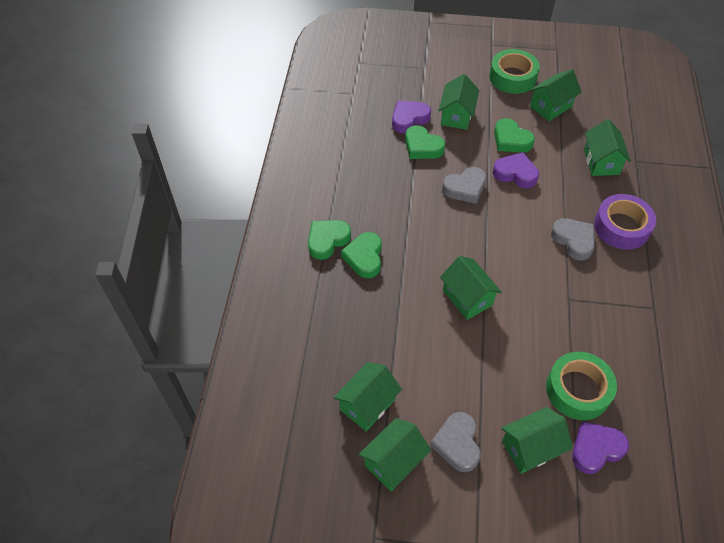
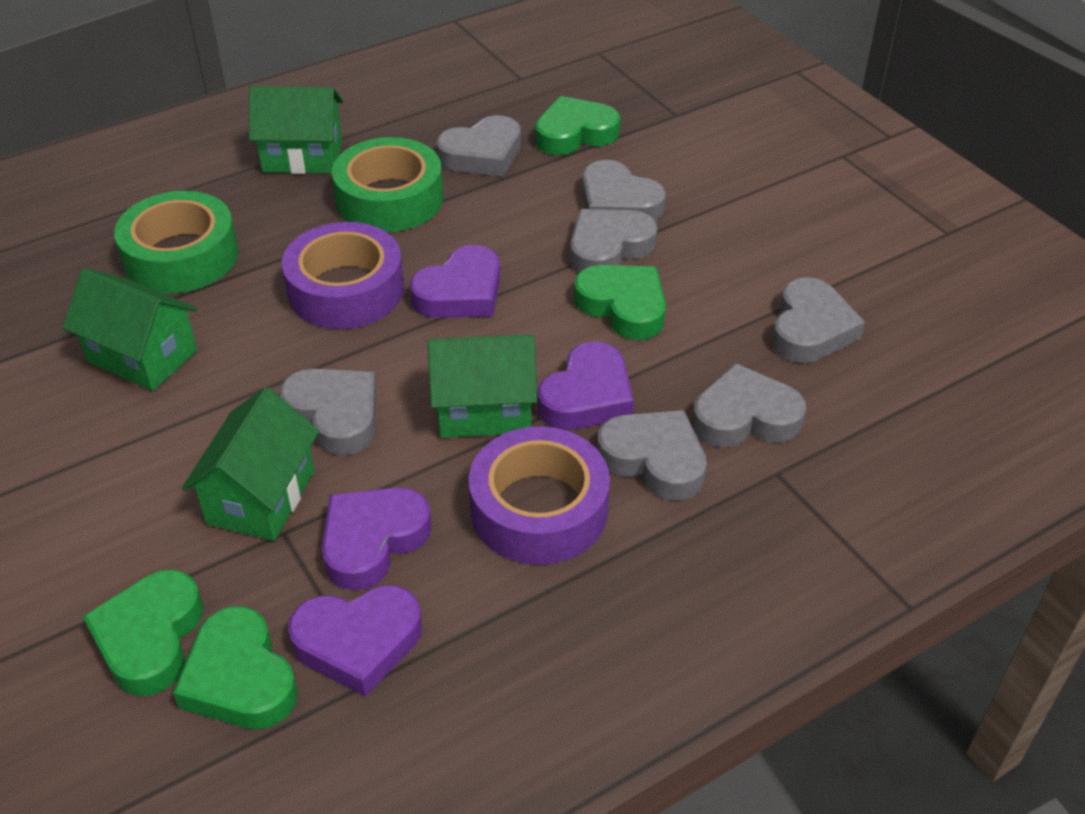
green house: 7 -> 4
grey heart: 3 -> 7
purple heart: 3 -> 4
purple tape: 1 -> 2

